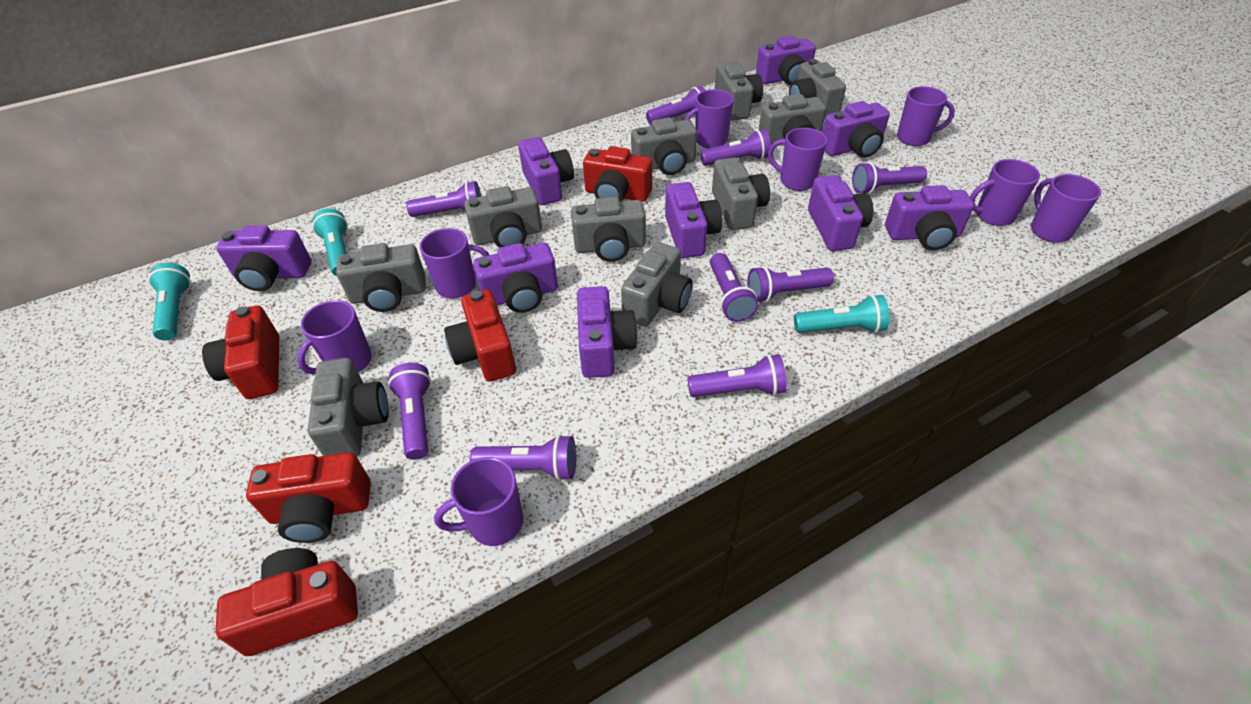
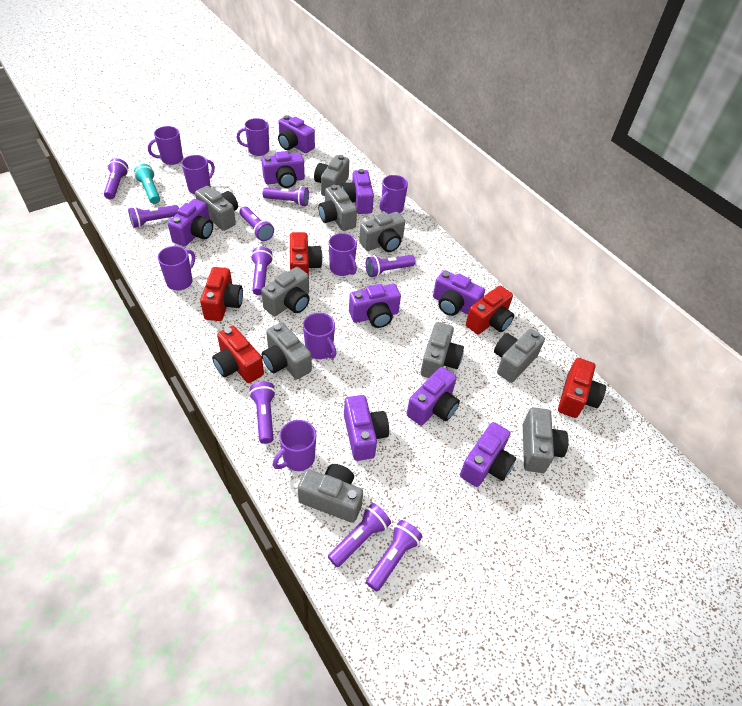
turquoise flashlight: 3 -> 1

